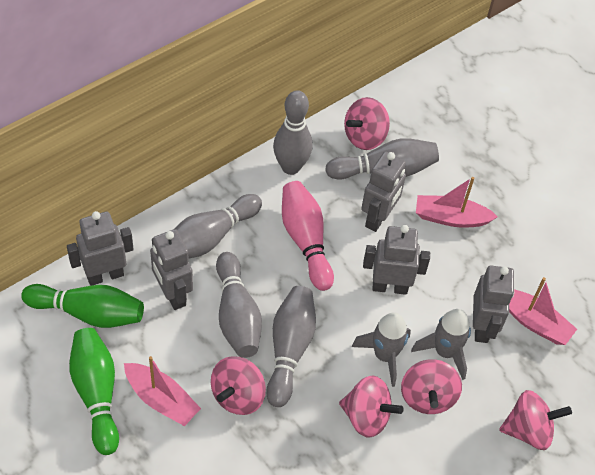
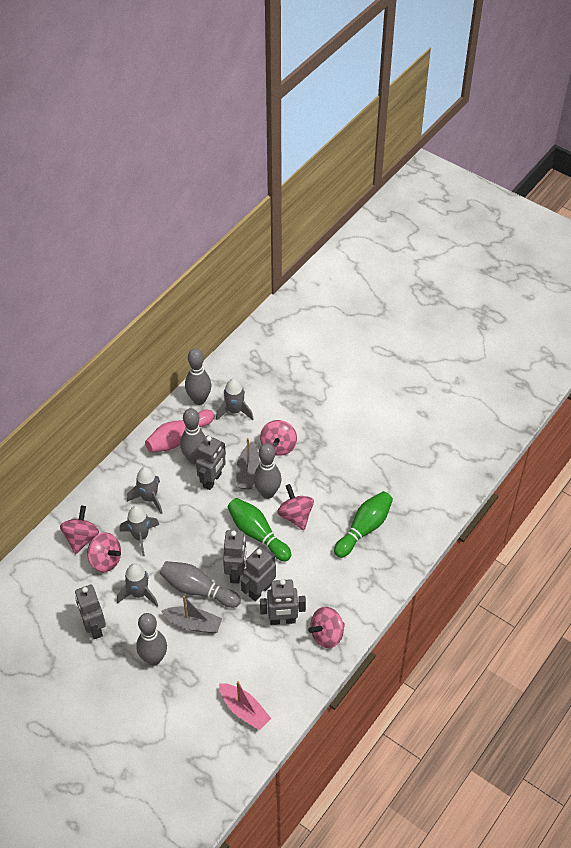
grey boat: 0 -> 2
grey rocket: 2 -> 4
pink boat: 3 -> 1

